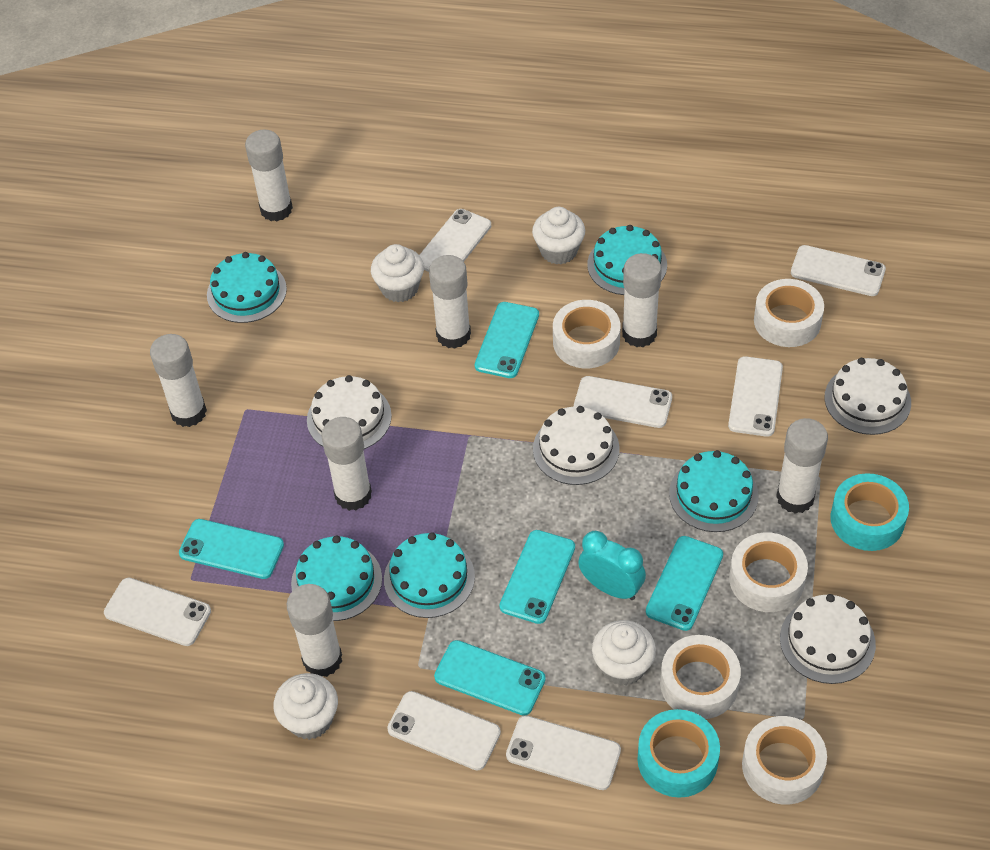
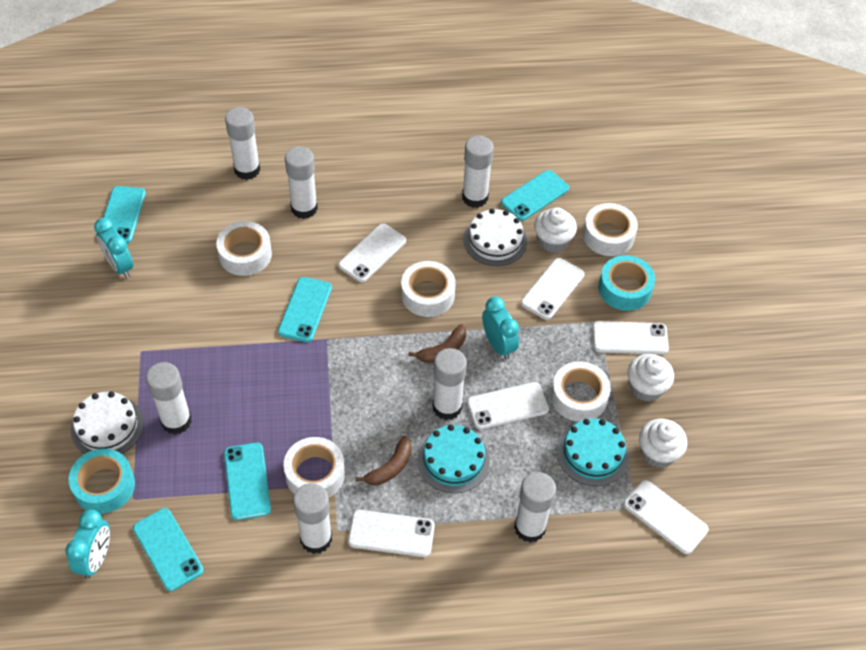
brown banana: 0 -> 2
turquoise cake: 5 -> 2
turquoise clock: 1 -> 3
white cake: 4 -> 2
white cupcake: 4 -> 3
white phone: 7 -> 6

